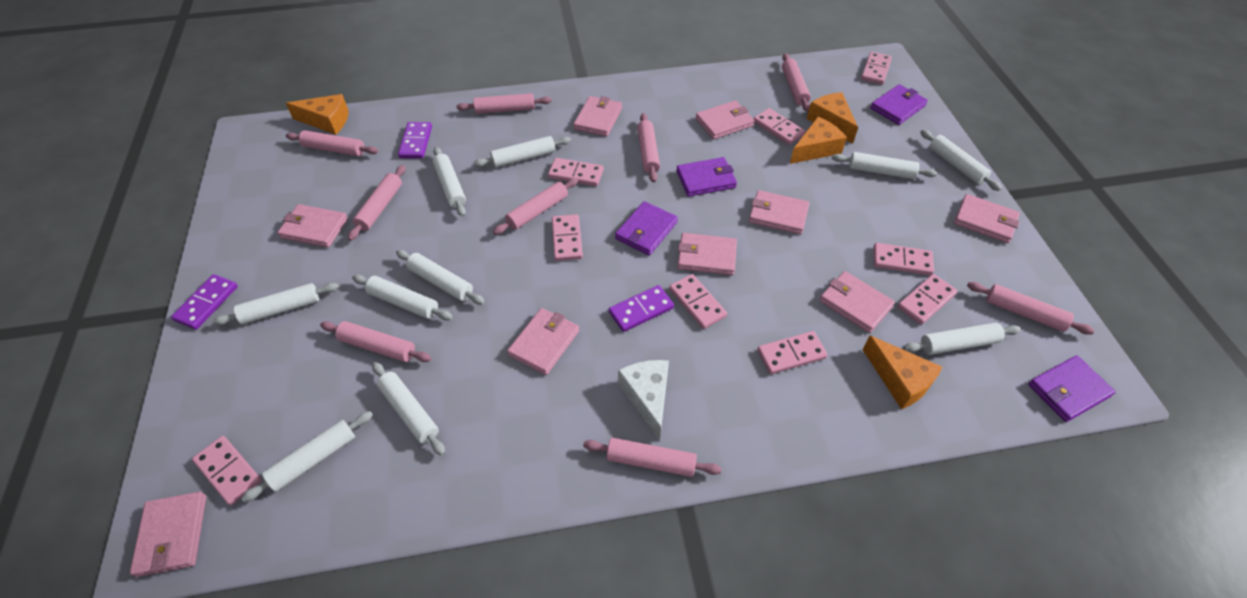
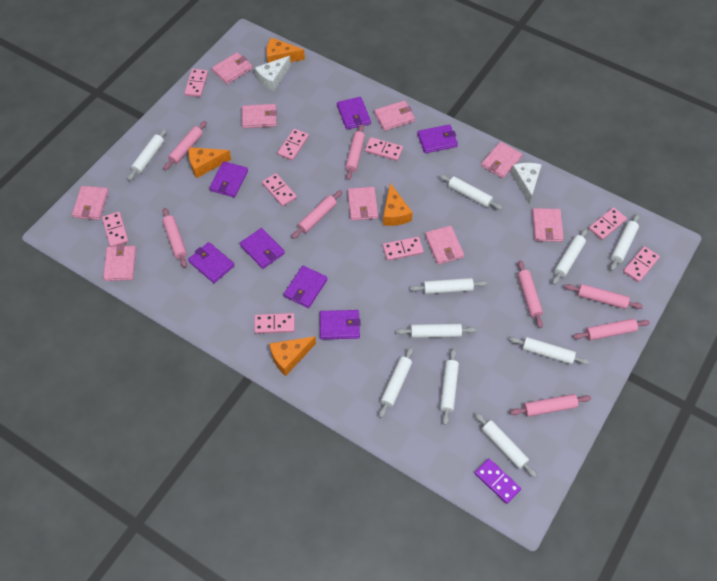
pink rolling pin: 9 -> 8
purple domino: 3 -> 1
purple wallet: 4 -> 7
white cheese: 1 -> 2

